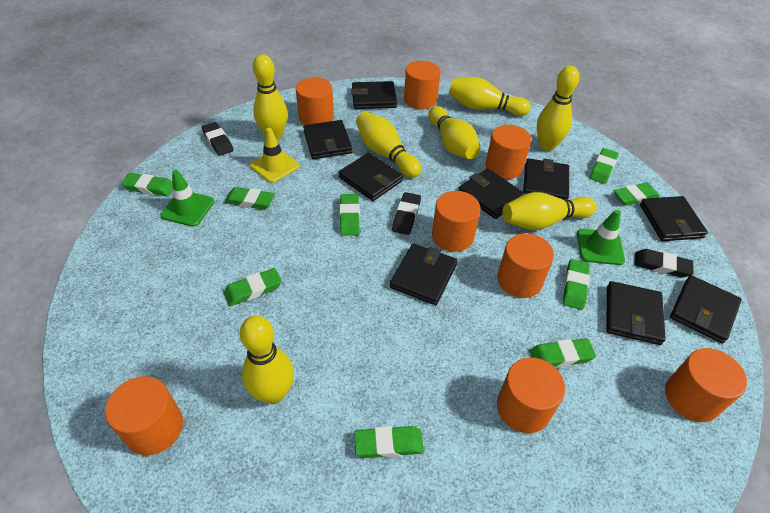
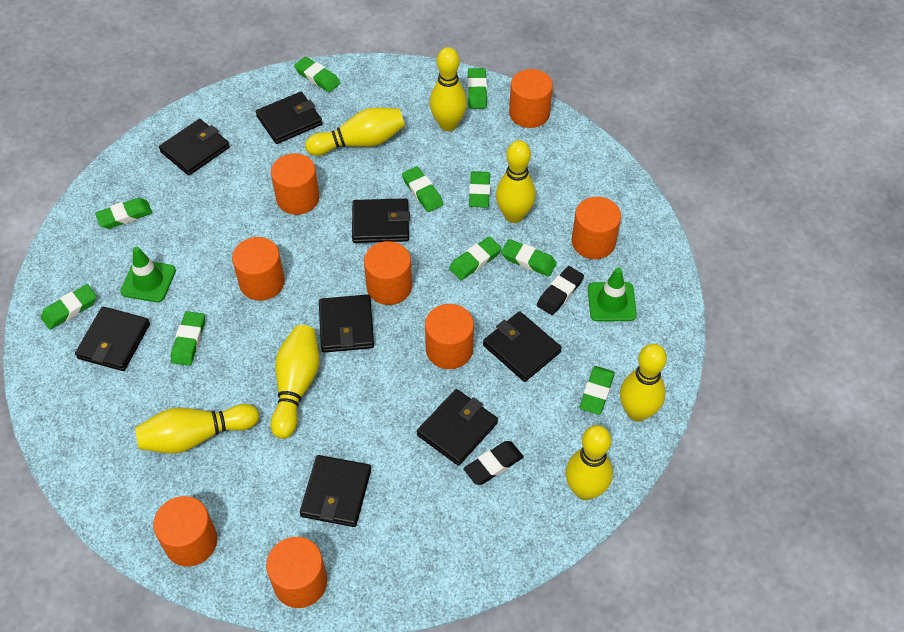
black eraser: 3 -> 2
black wallet: 9 -> 8
green eraser: 9 -> 10
yellow traffic cone: 1 -> 0

